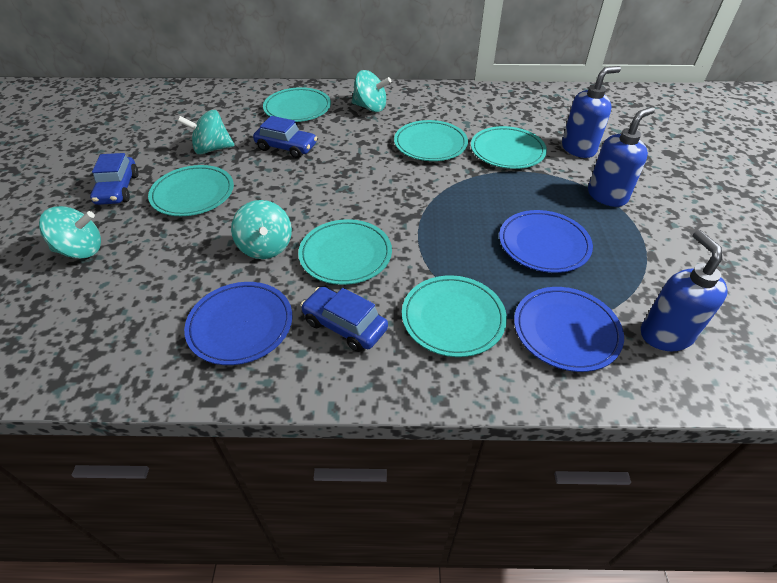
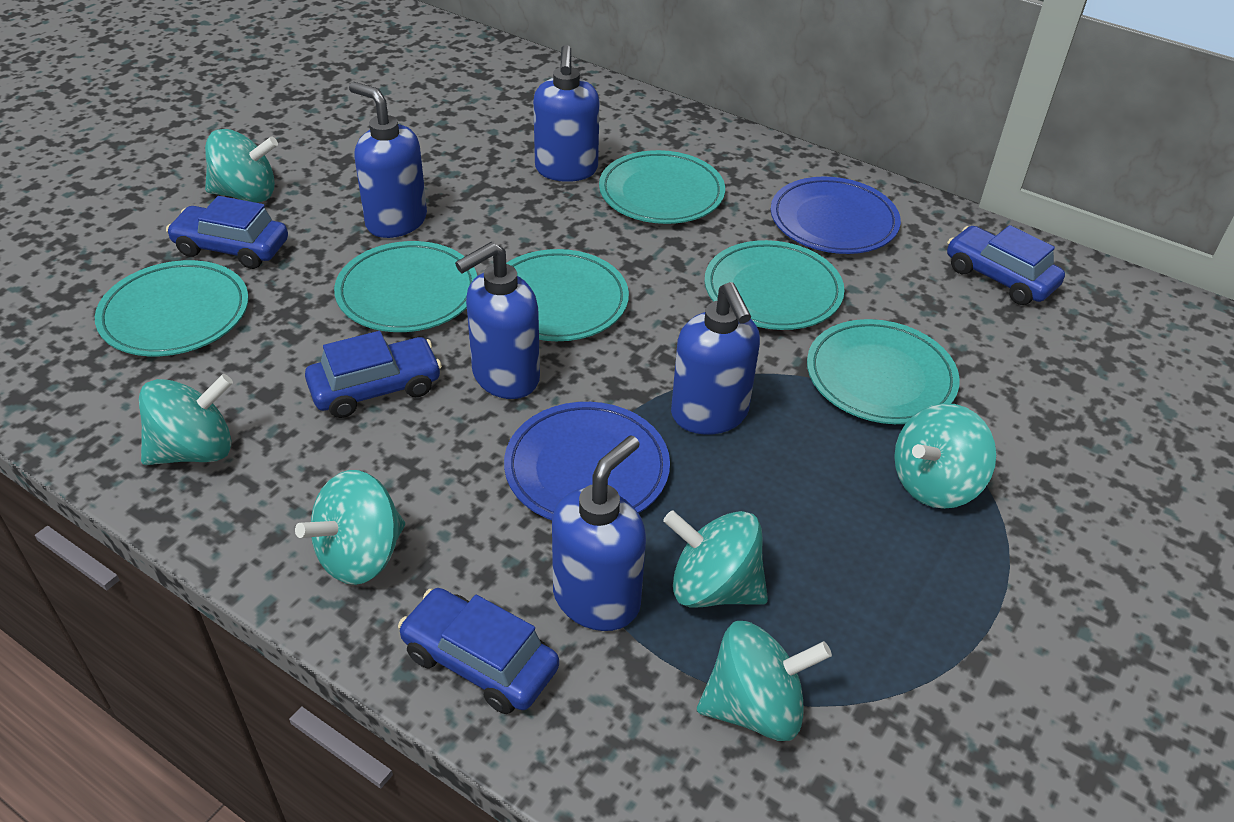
blue car: 3 -> 4
blue plate: 3 -> 2
blue soap dispenser: 3 -> 5
turquoise spinning top: 4 -> 6

